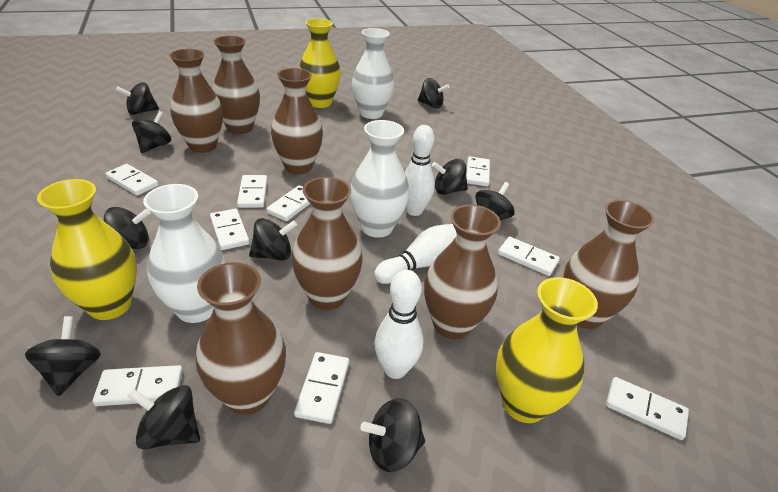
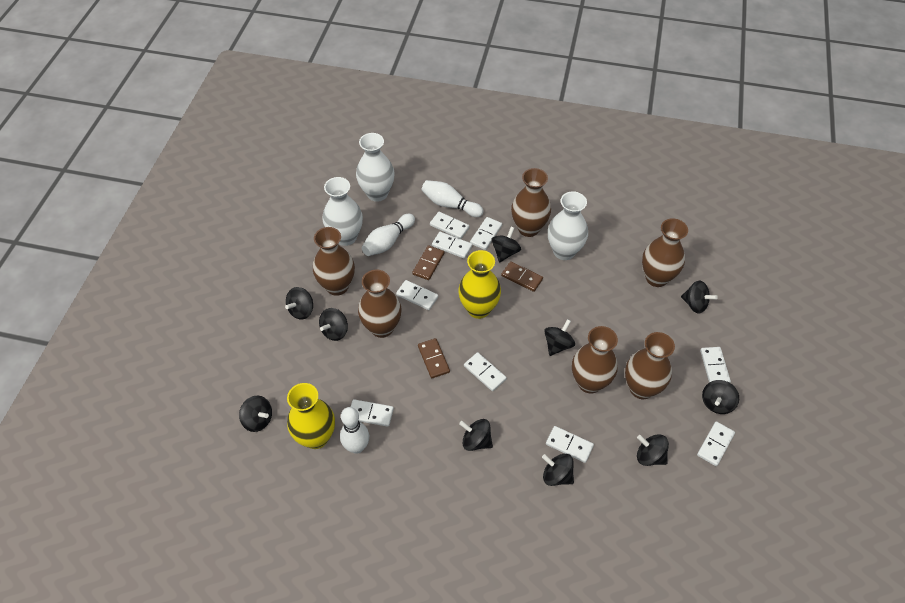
brown domino: 0 -> 3
brown vase: 7 -> 6
yellow vase: 3 -> 2

